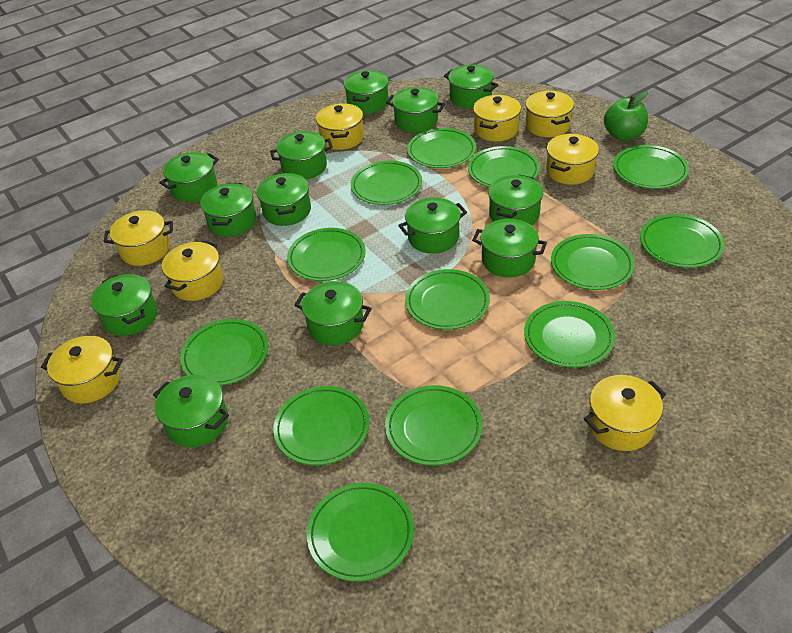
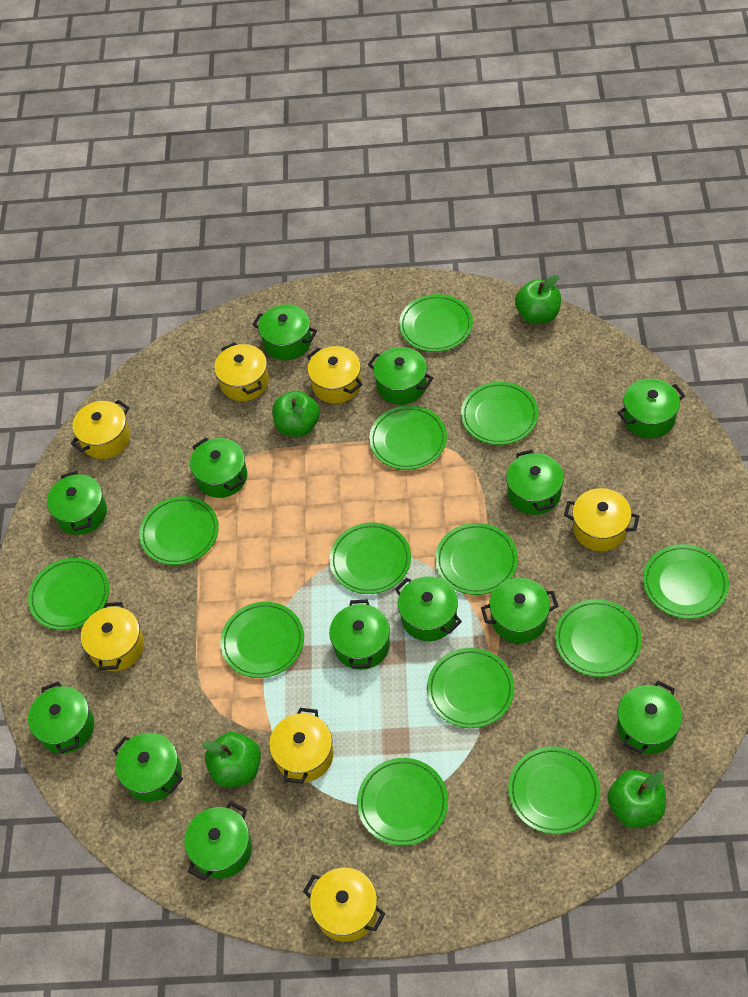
green apple: 1 -> 4
yellow pot: 8 -> 7

